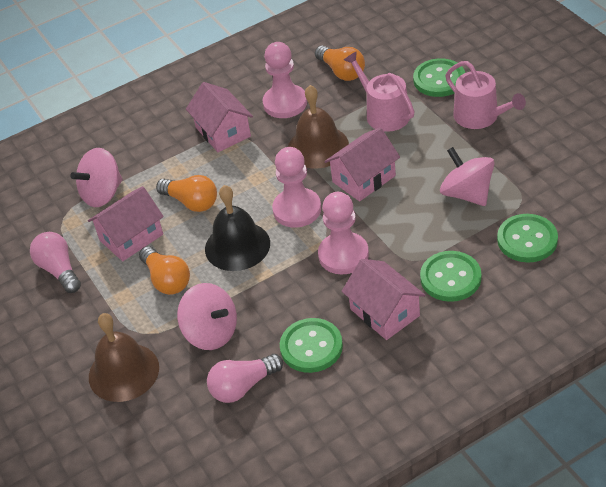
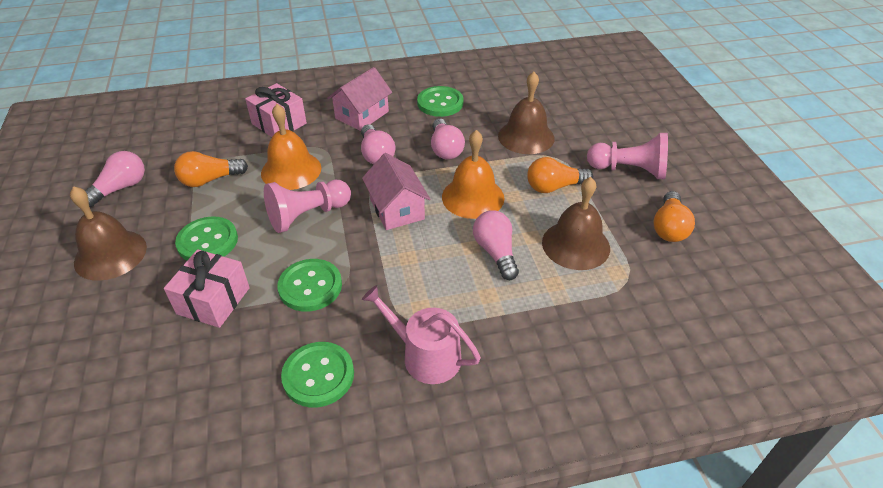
black bell: 1 -> 0
brown bell: 2 -> 3
orange bell: 0 -> 2
pink gift: 0 -> 2
pink house: 4 -> 2
pink light bulb: 2 -> 4
pink pawn: 3 -> 2
pink spinning top: 3 -> 0
pink watering can: 2 -> 1

